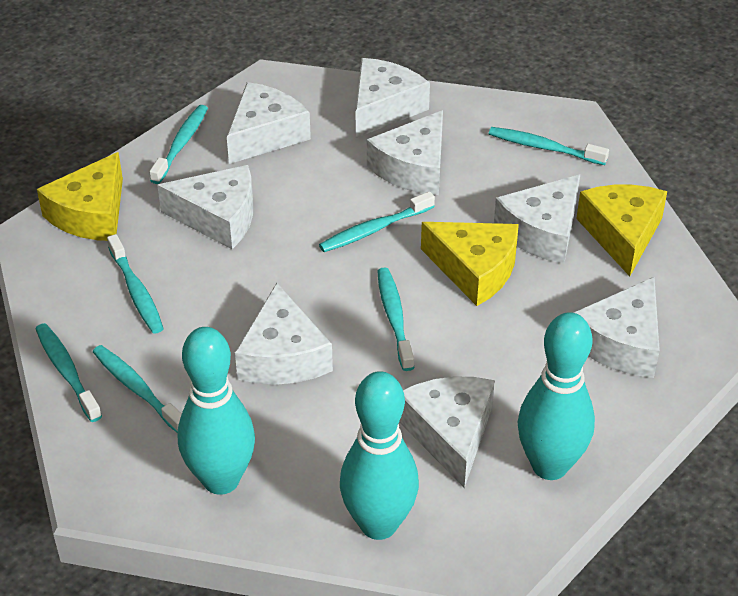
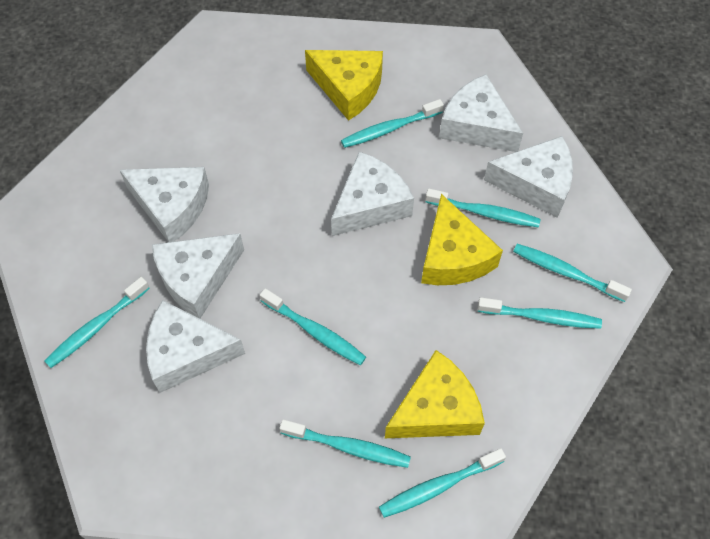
turquoise bowling pin: 3 -> 0
turquoise toothbrush: 7 -> 8
white cheese: 8 -> 6

